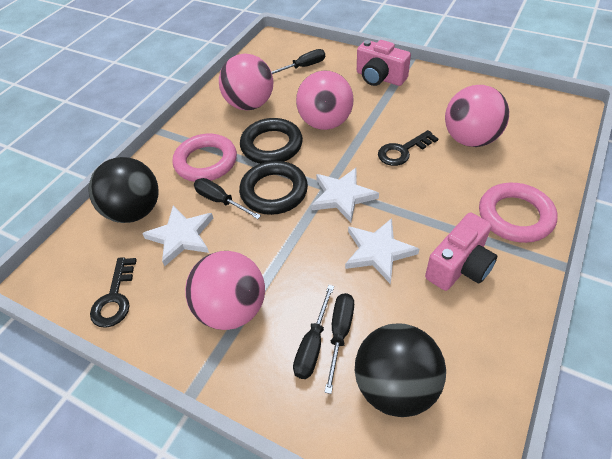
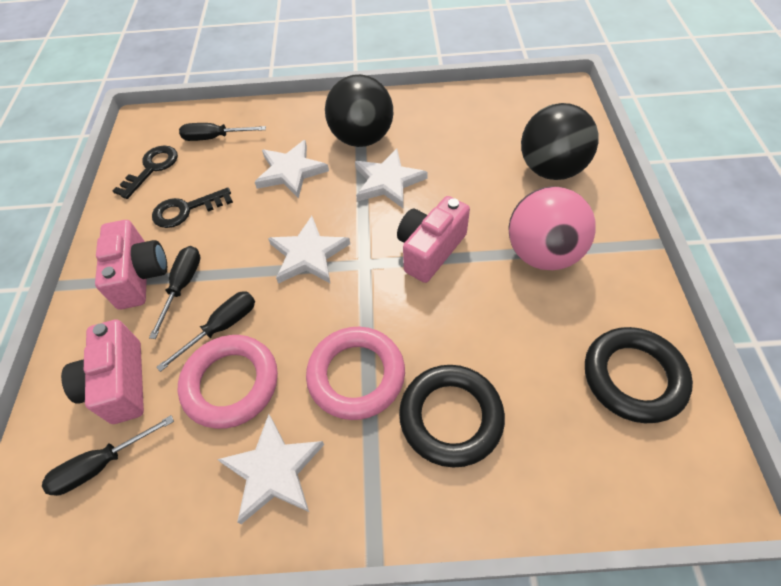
pink ball: 4 -> 1
pink camera: 2 -> 3
white star: 3 -> 4

